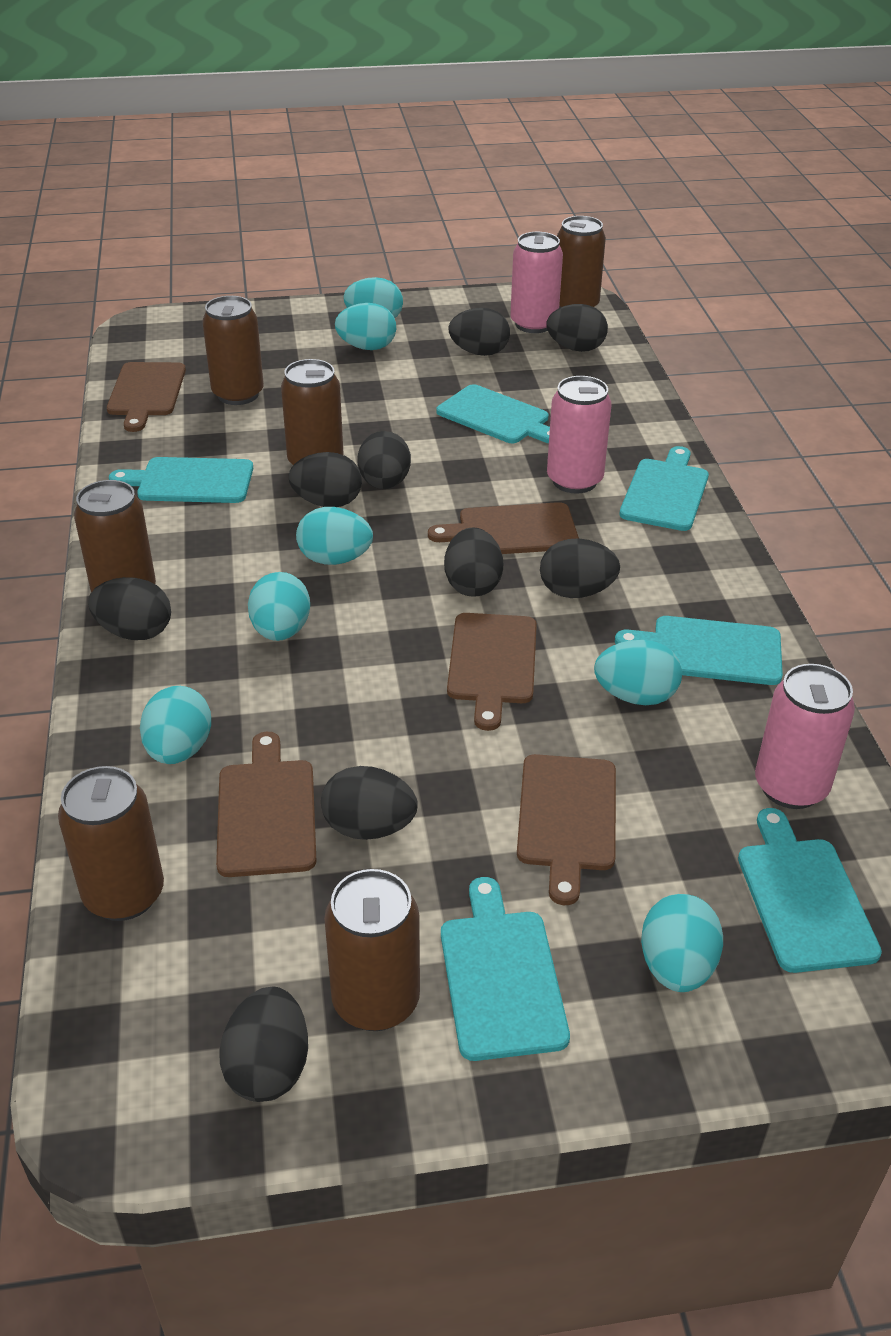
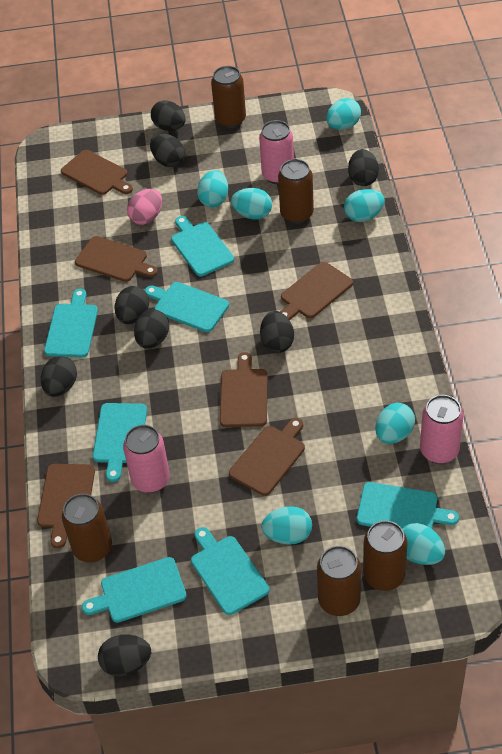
black egg: 9 -> 8
brown can: 6 -> 5
brown cutting board: 5 -> 6
pink egg: 0 -> 1
turquoise cutting board: 6 -> 7

